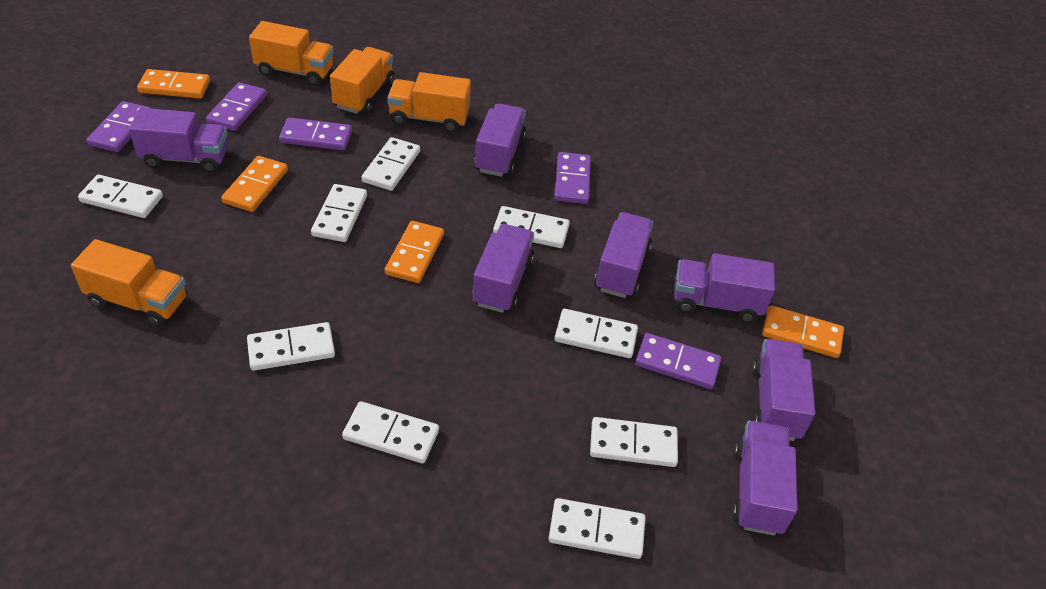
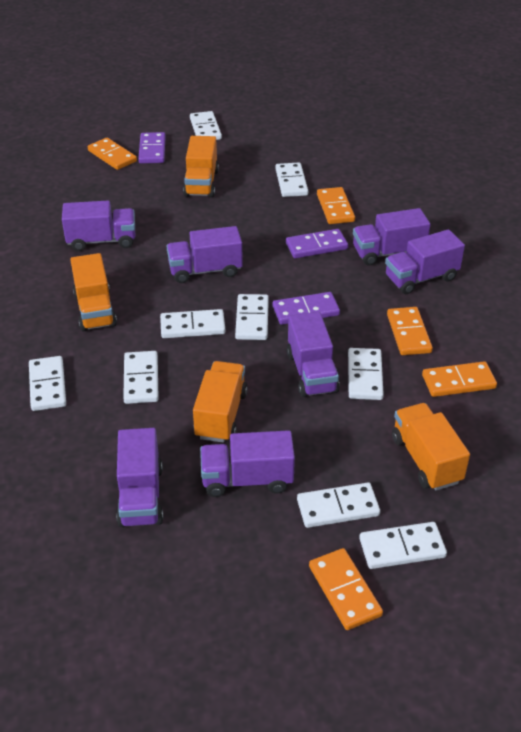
orange domino: 4 -> 5
purple domino: 5 -> 3

